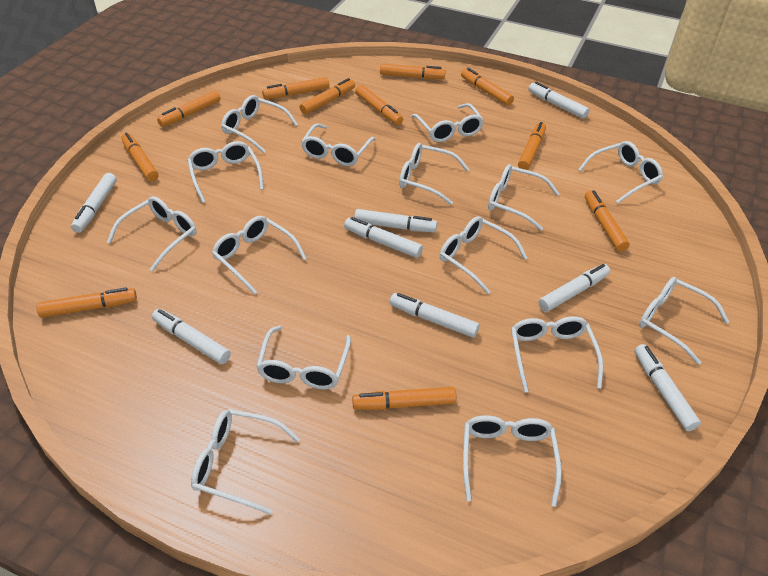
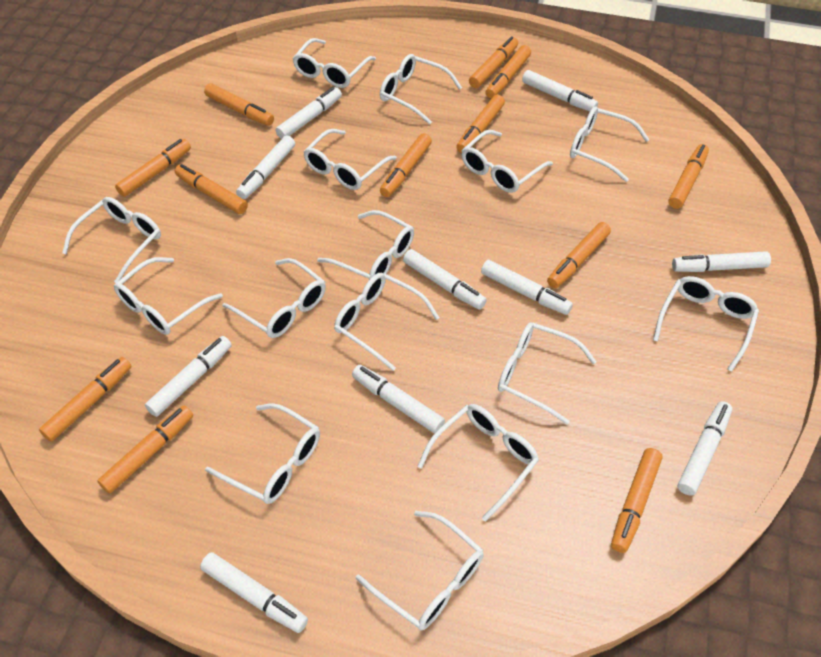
orange marker: 11 -> 12
white marker: 8 -> 10

